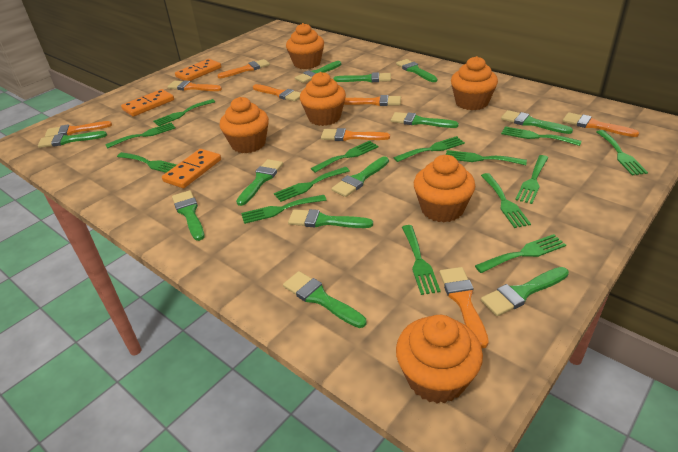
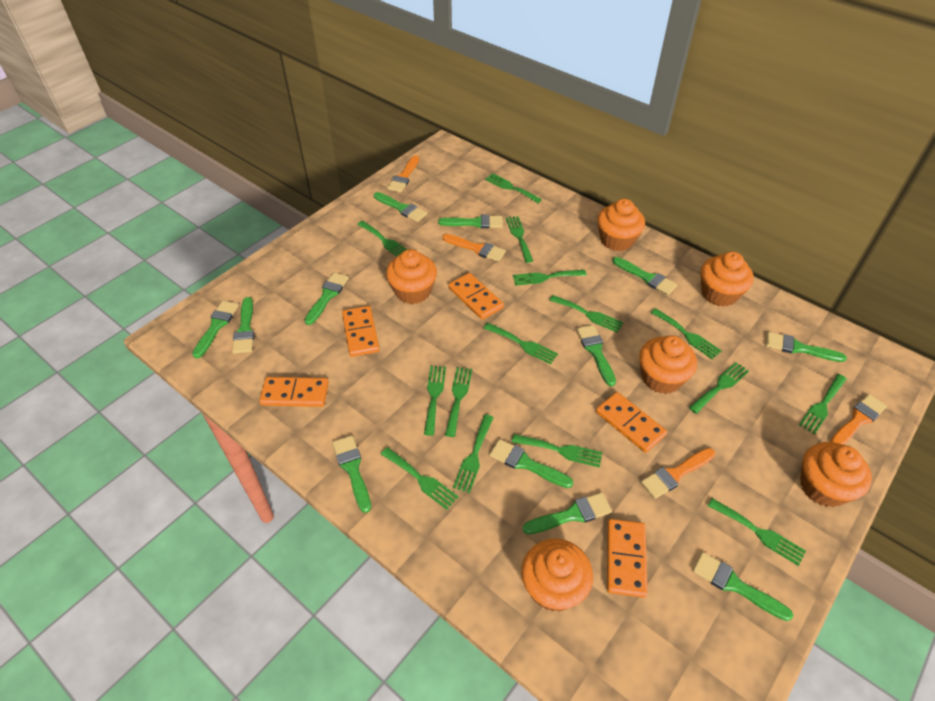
green fork: 14 -> 15
orange brush: 8 -> 4
orange domino: 3 -> 5

